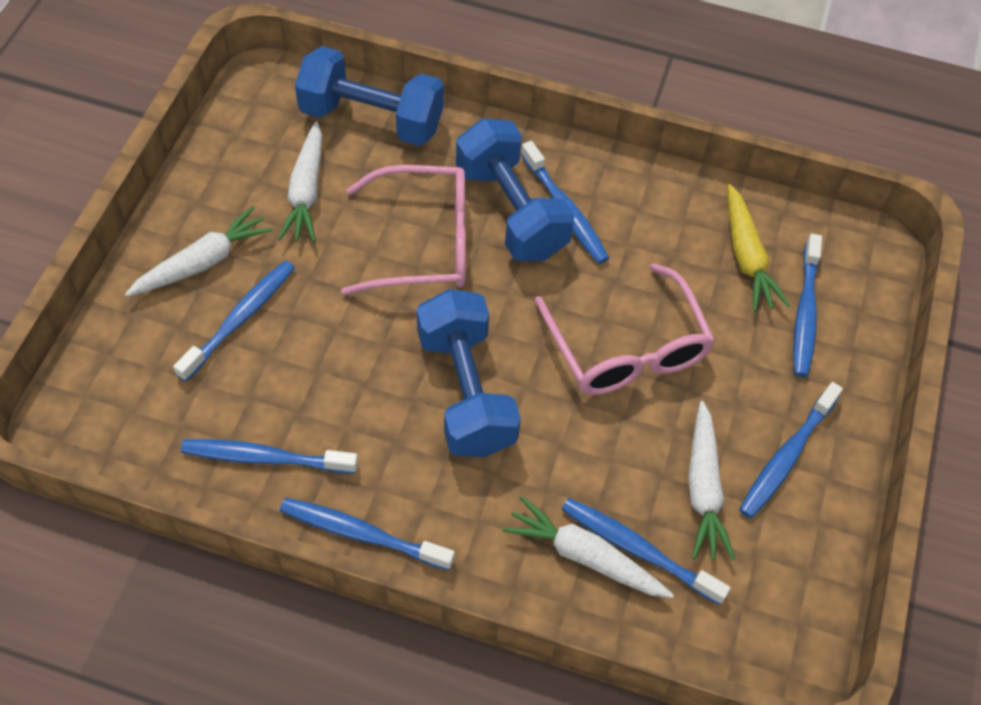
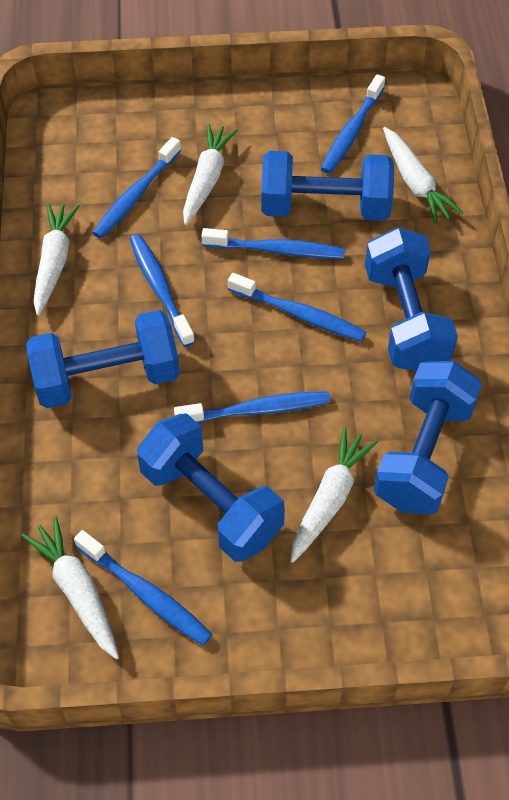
blue dumbbell: 3 -> 5
pink glasses: 2 -> 0
white carrot: 4 -> 5
yellow carrot: 1 -> 0

